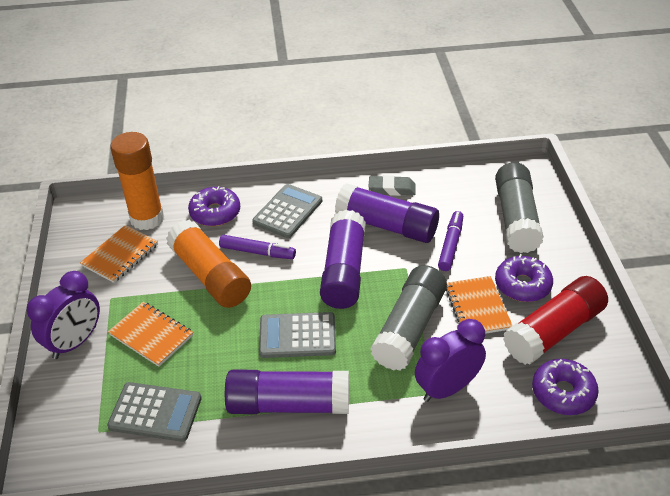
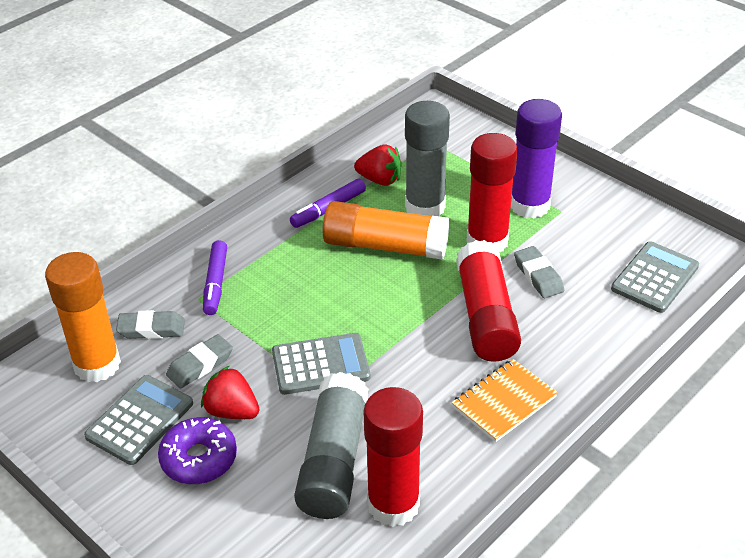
grey eraser: 1 -> 3
orange notebook: 3 -> 1
purple clock: 2 -> 0
purple donut: 3 -> 1
purple glue stick: 3 -> 1
red glue stick: 1 -> 3
red strawberry: 0 -> 2

